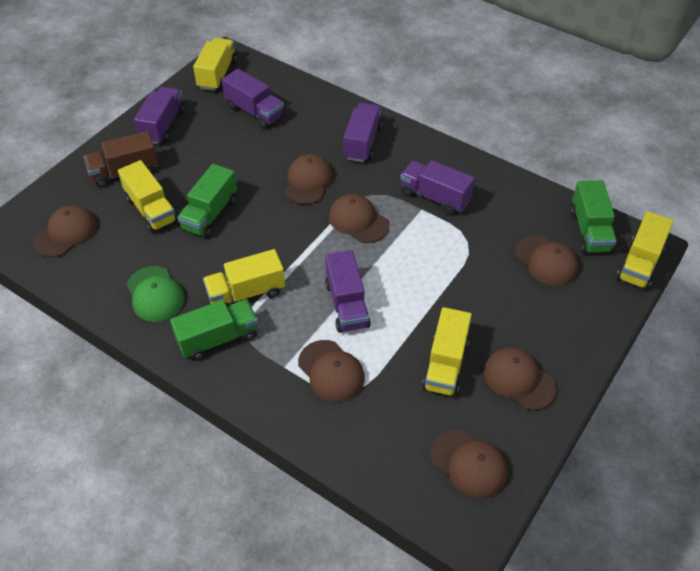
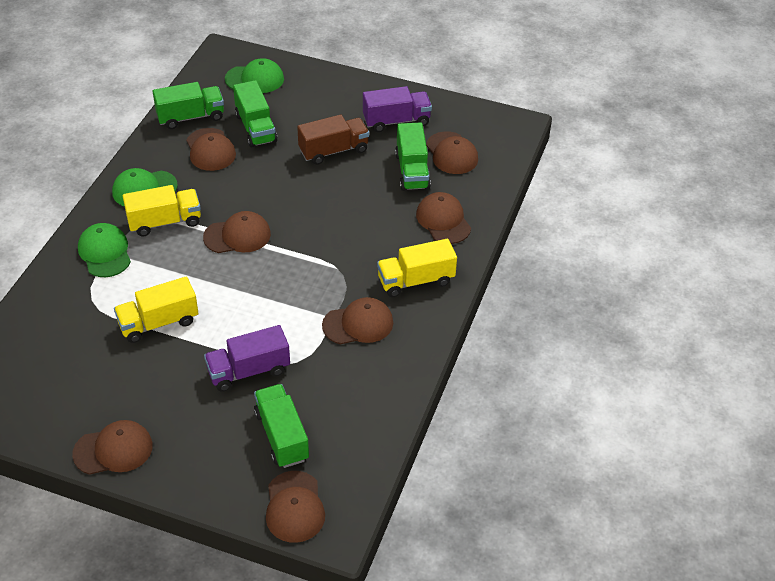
green cap: 1 -> 3
green truck: 3 -> 4
purple truck: 5 -> 2
yellow truck: 5 -> 3

